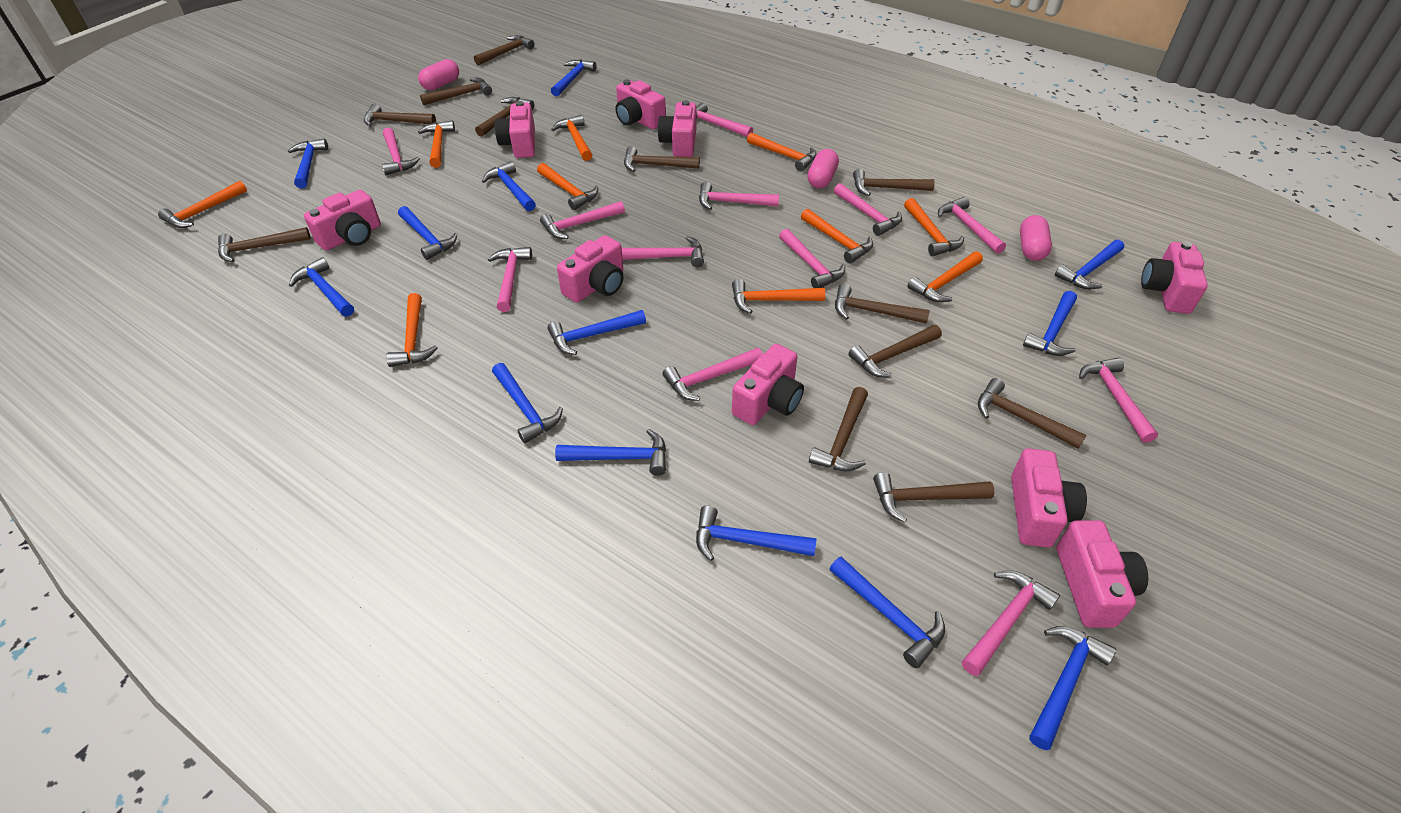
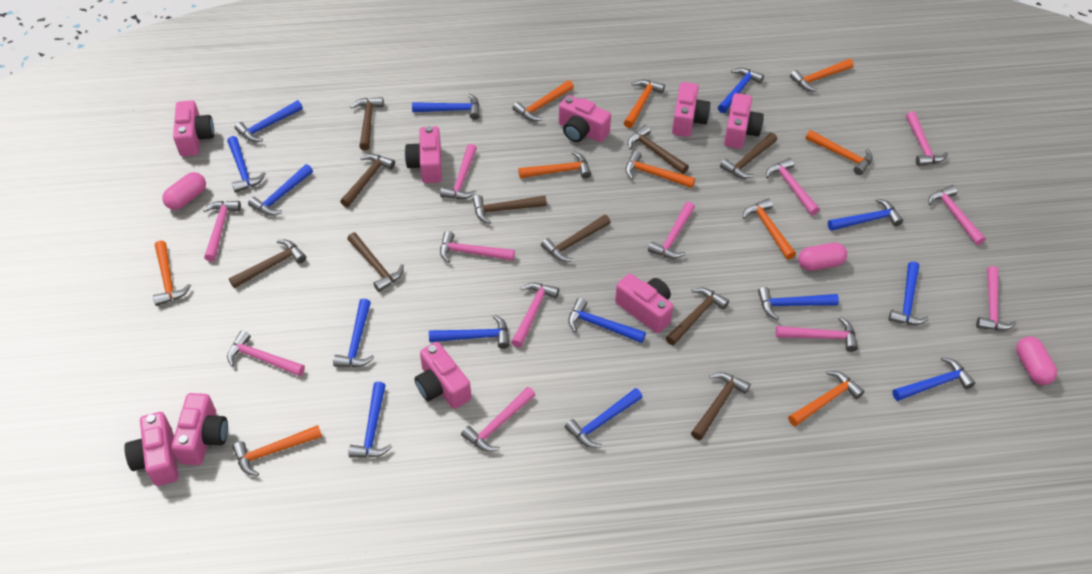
blue hammer: 13 -> 14
brown hammer: 12 -> 10

